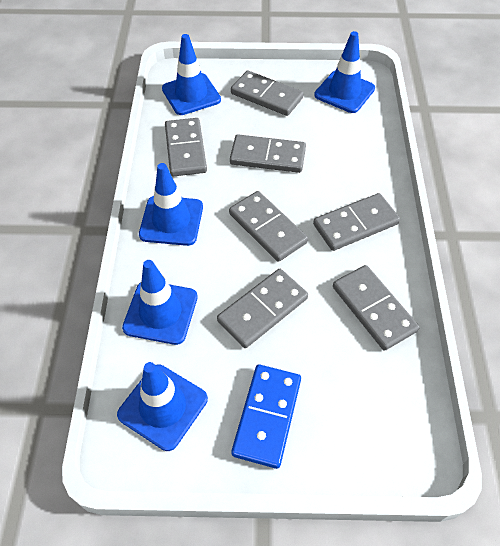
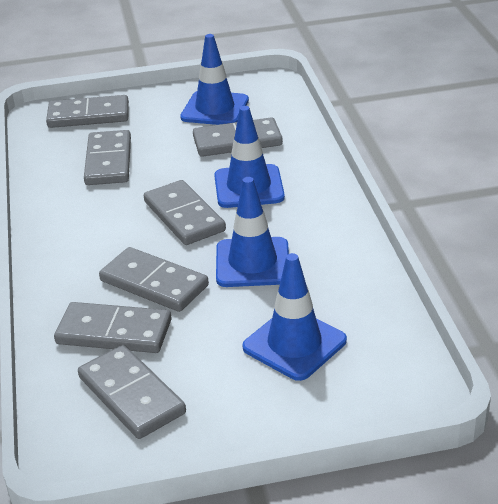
blue domino: 1 -> 0
blue traffic cone: 5 -> 4

